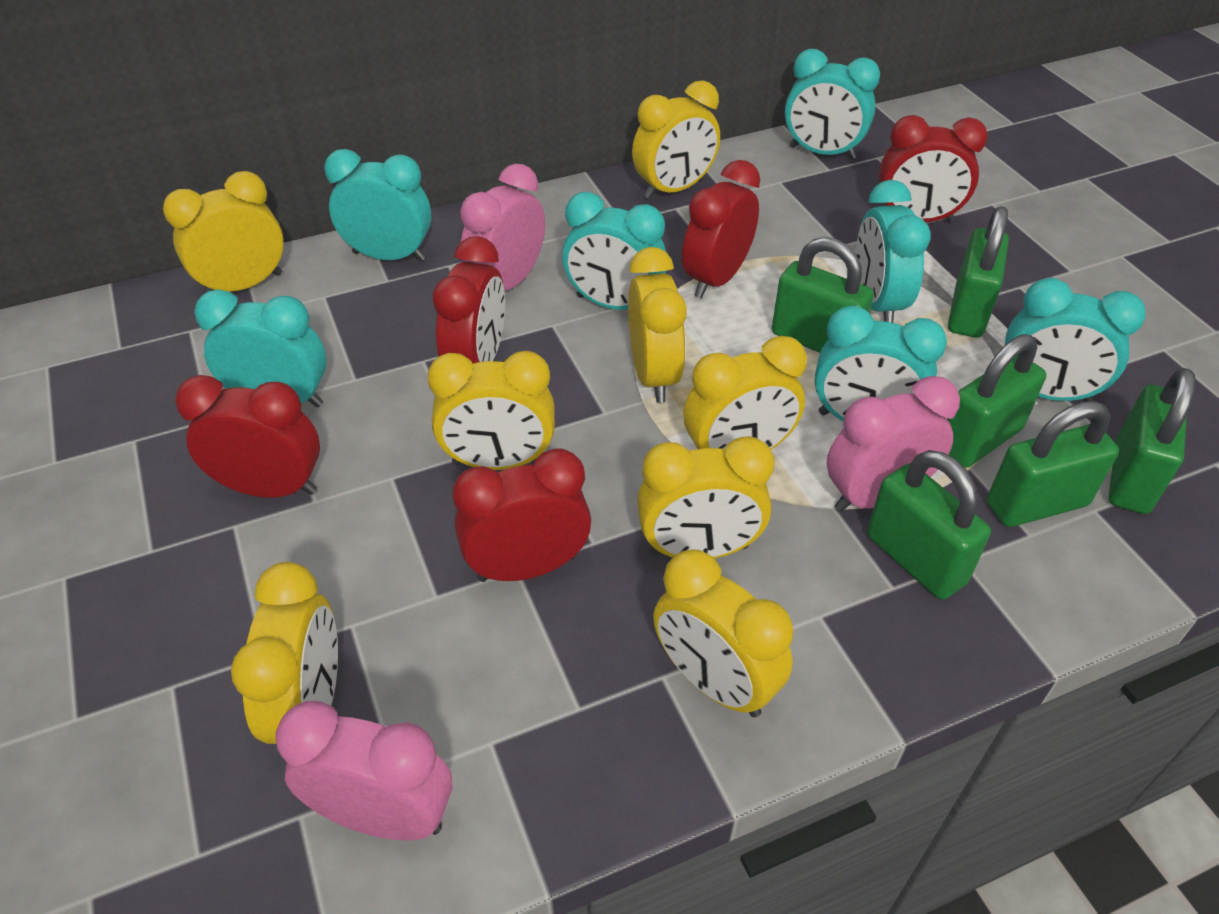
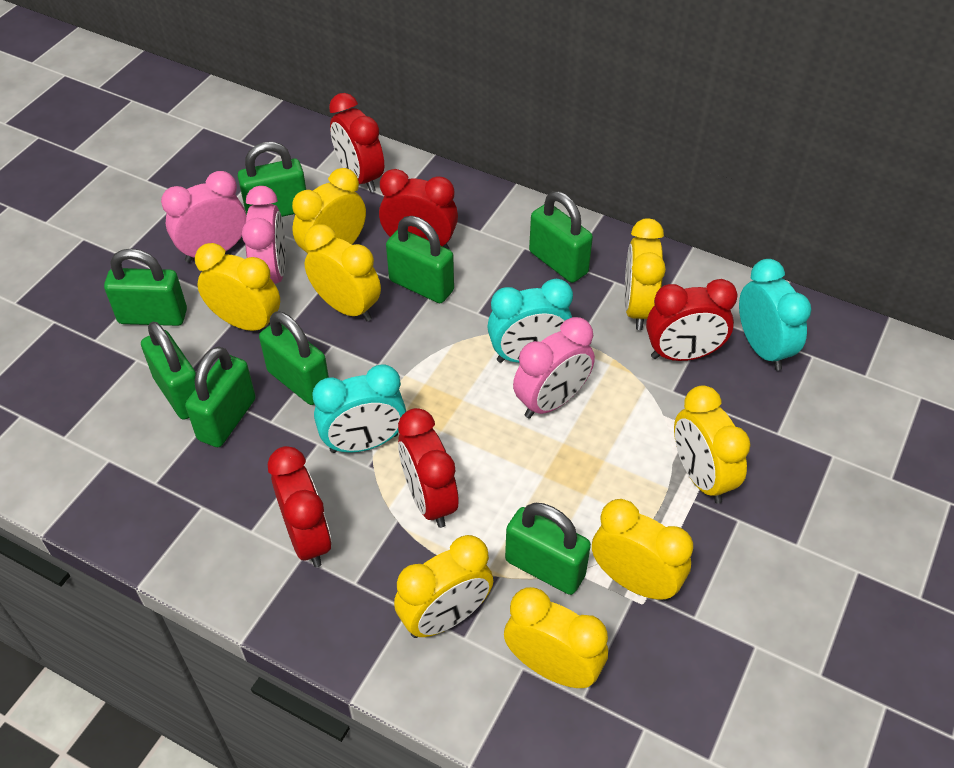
green padlock: 6 -> 8
turquoise clock: 7 -> 3

